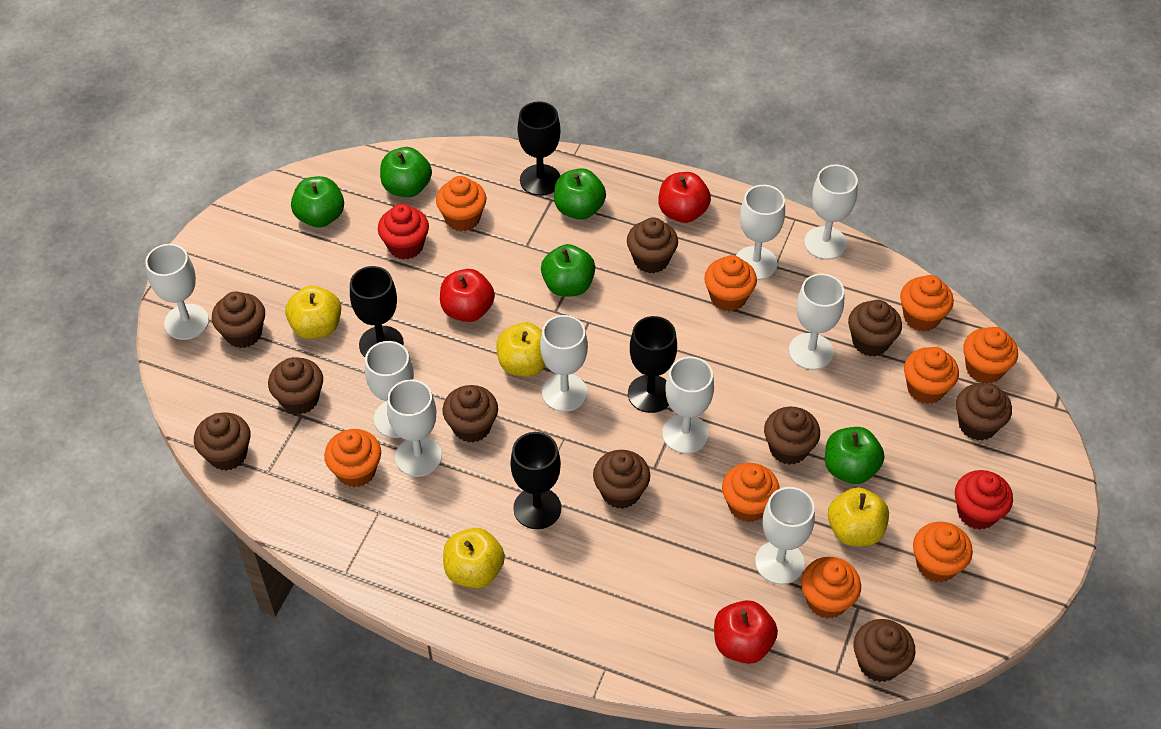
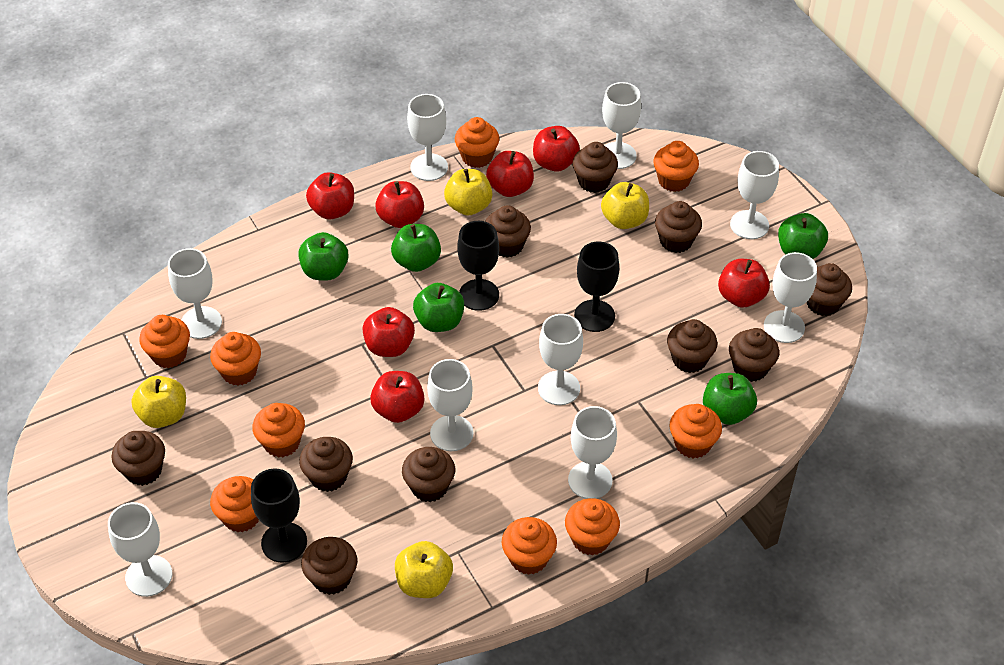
black goblet: 4 -> 3
red apple: 3 -> 7
red cupcake: 2 -> 0

